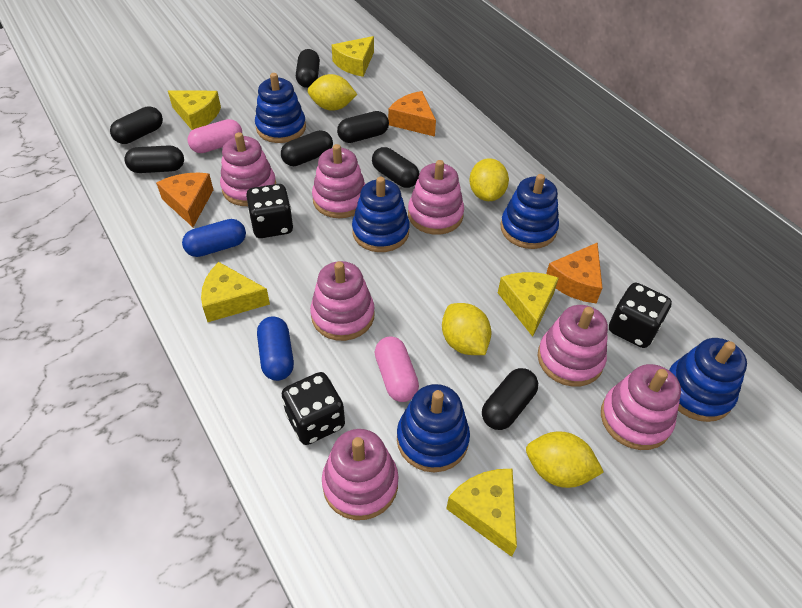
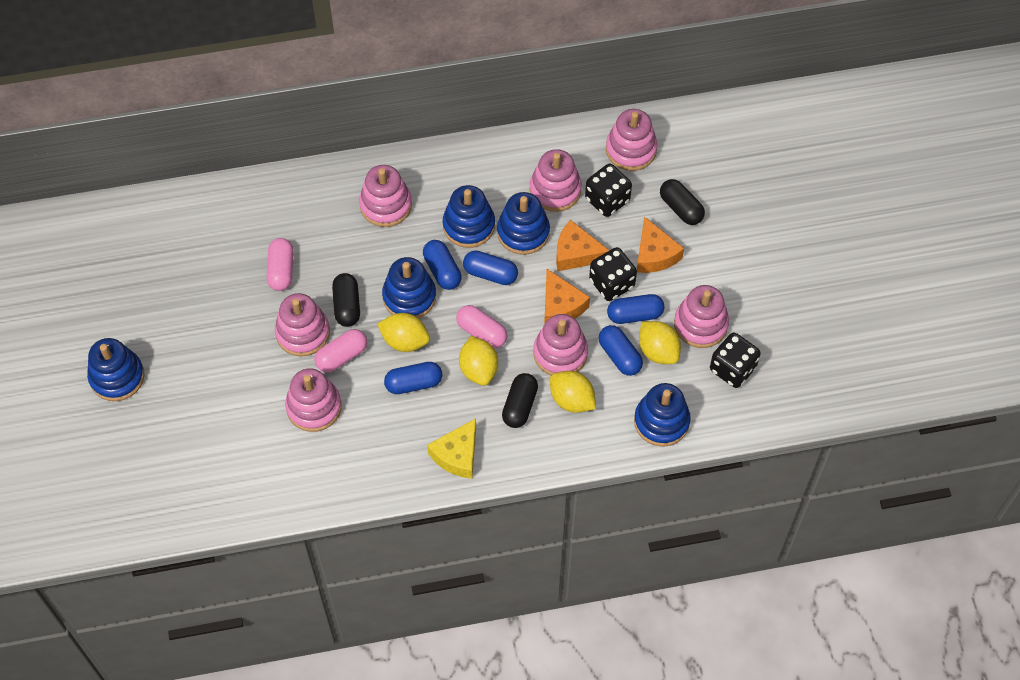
black capsule: 7 -> 3
blue capsule: 2 -> 5
pink capsule: 2 -> 3
yellow cheese: 5 -> 1

